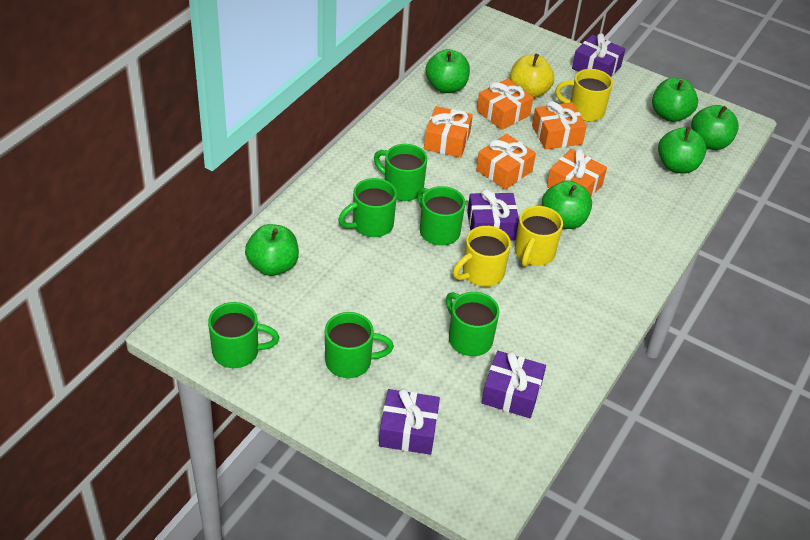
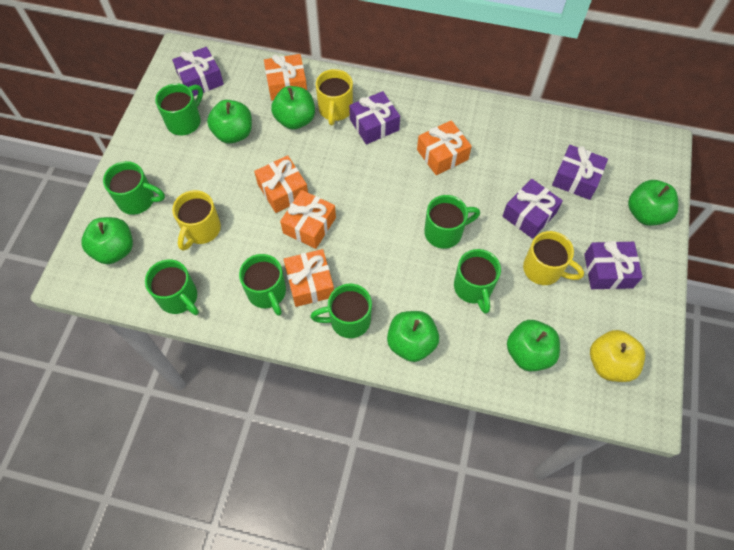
green mug: 6 -> 7
purple gift: 4 -> 5

